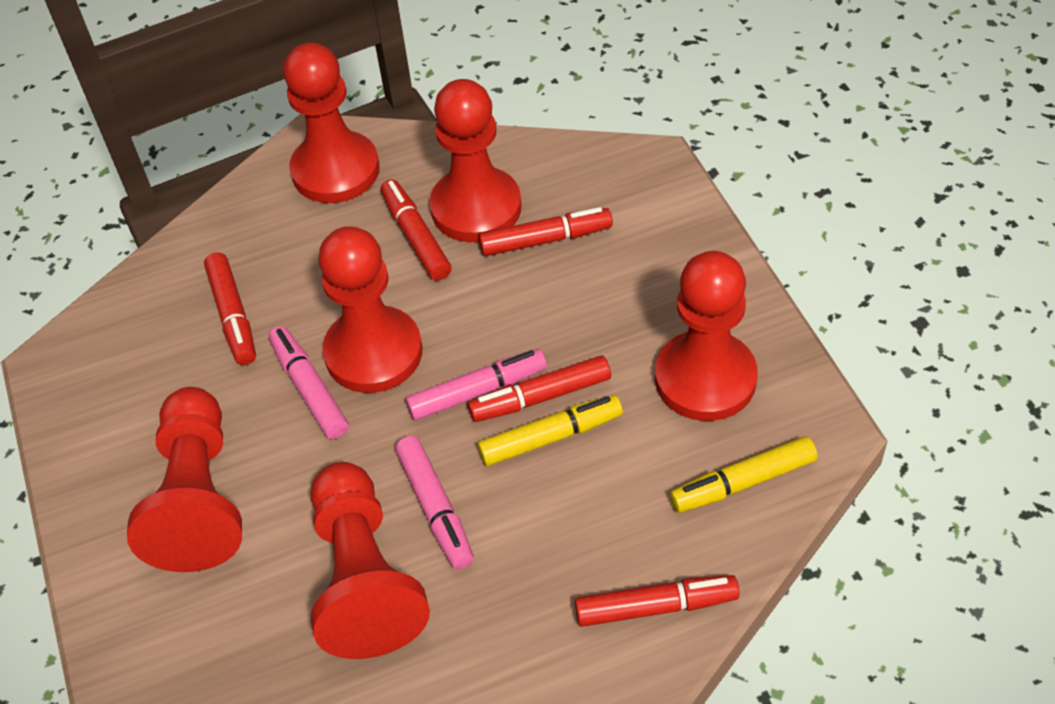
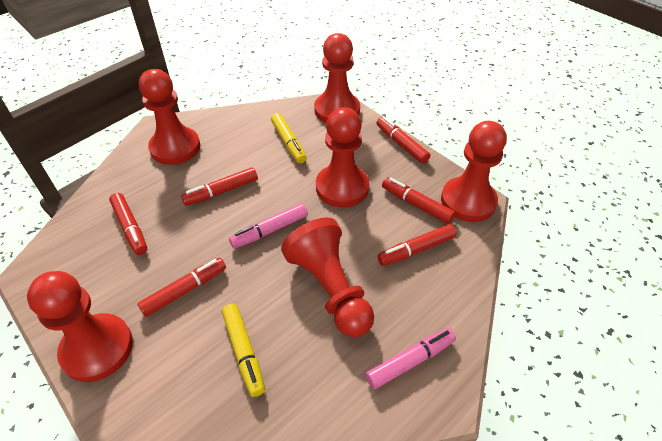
pink marker: 3 -> 2
red marker: 5 -> 6

